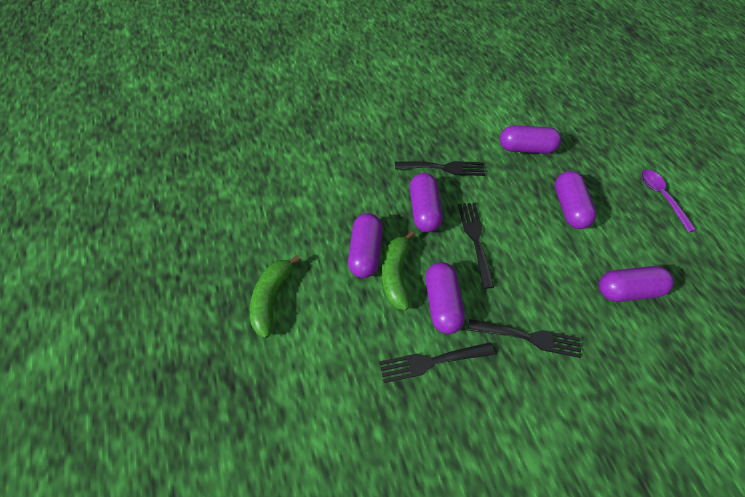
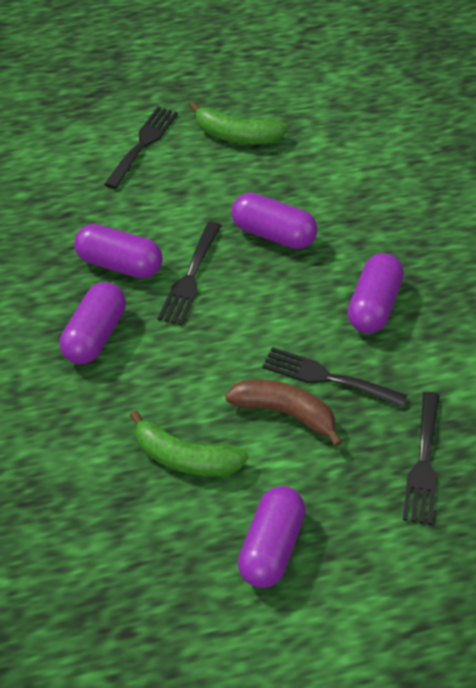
brown banana: 0 -> 1
purple capsule: 6 -> 5
purple spoon: 1 -> 0

